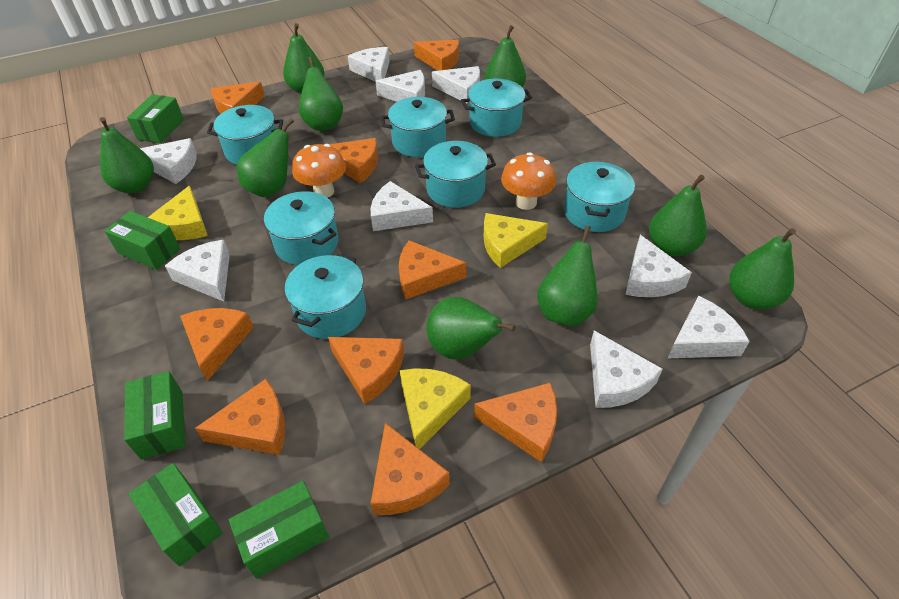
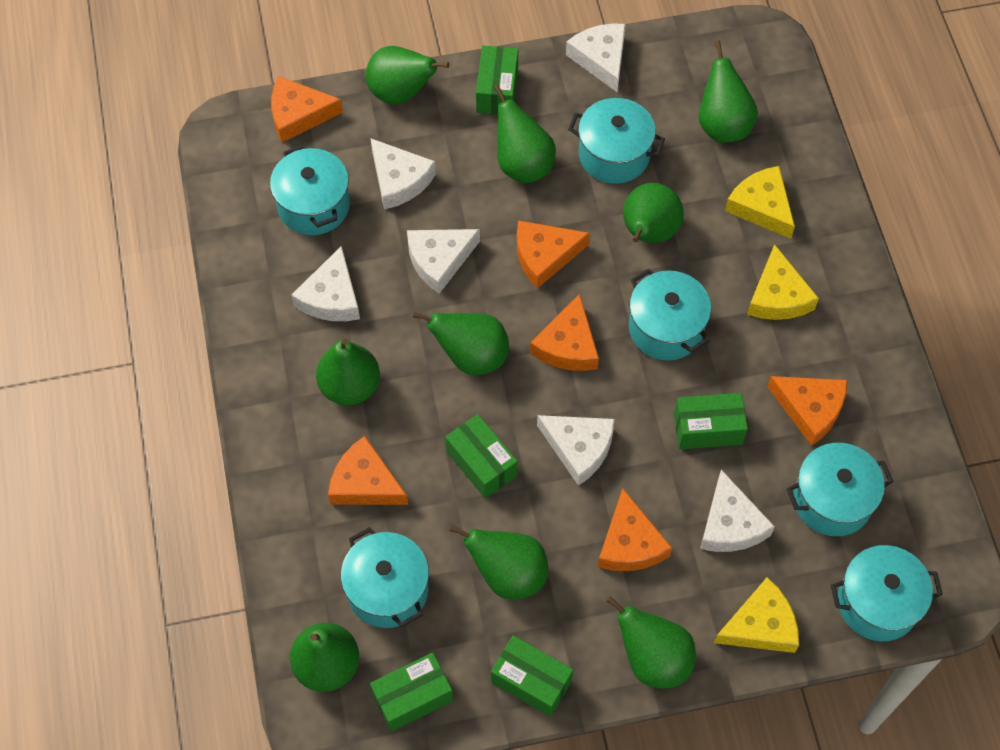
orange cheese: 9 -> 6
orange mushroom: 2 -> 0
turquoise pot: 7 -> 6
white cheese: 9 -> 6

